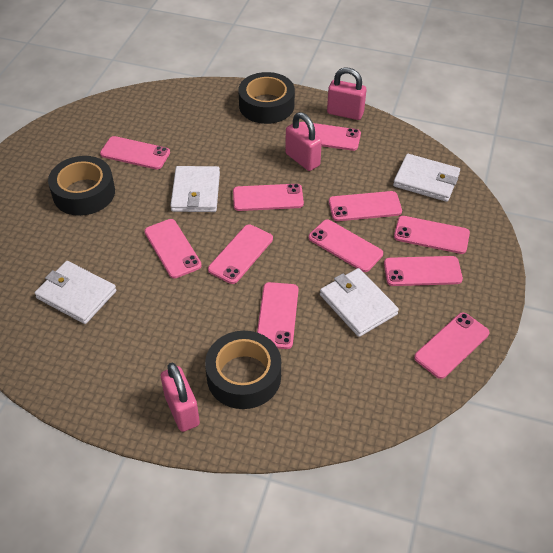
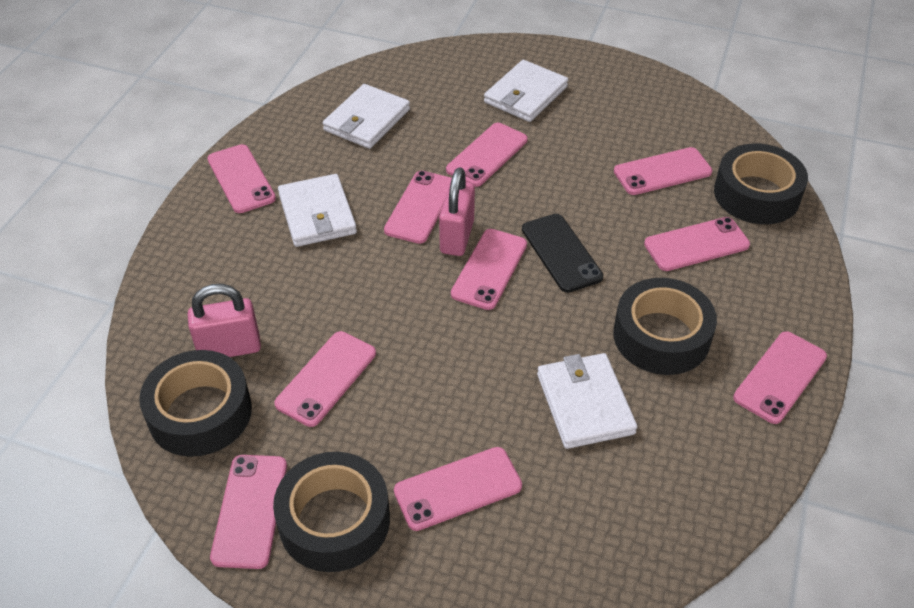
black phone: 0 -> 1
black tape: 3 -> 4
pink padlock: 3 -> 2
pink phone: 11 -> 10

